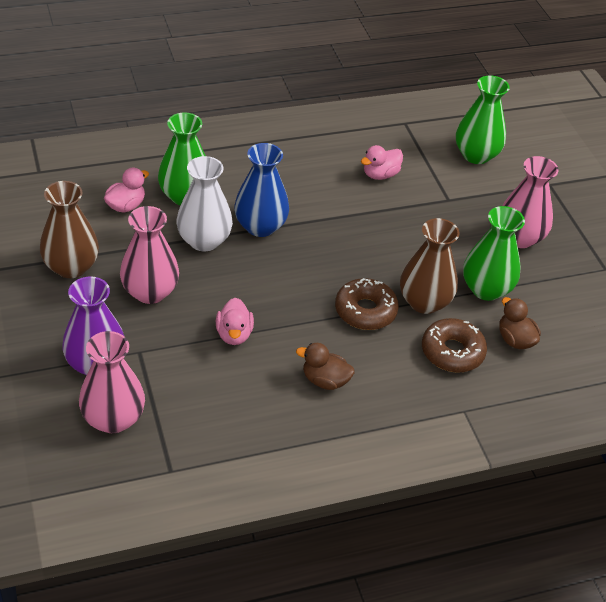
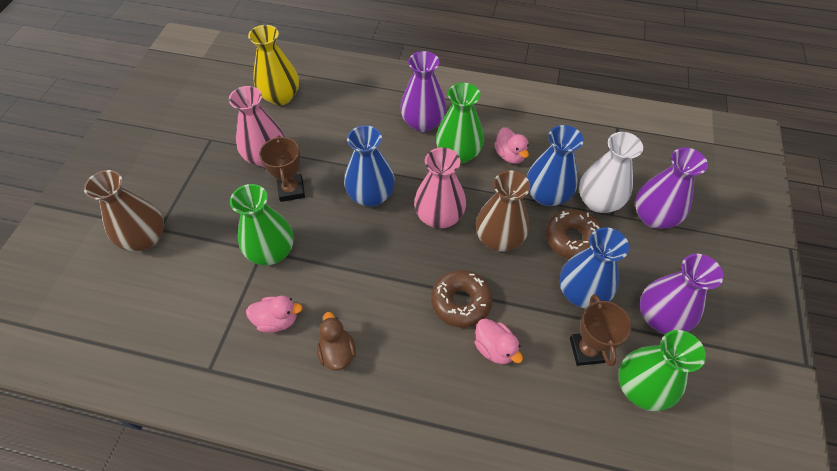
blue vase: 1 -> 3
brown duck: 2 -> 1
brown trophy: 0 -> 2
pink vase: 3 -> 2
purple vase: 1 -> 3
yellow vase: 0 -> 1

